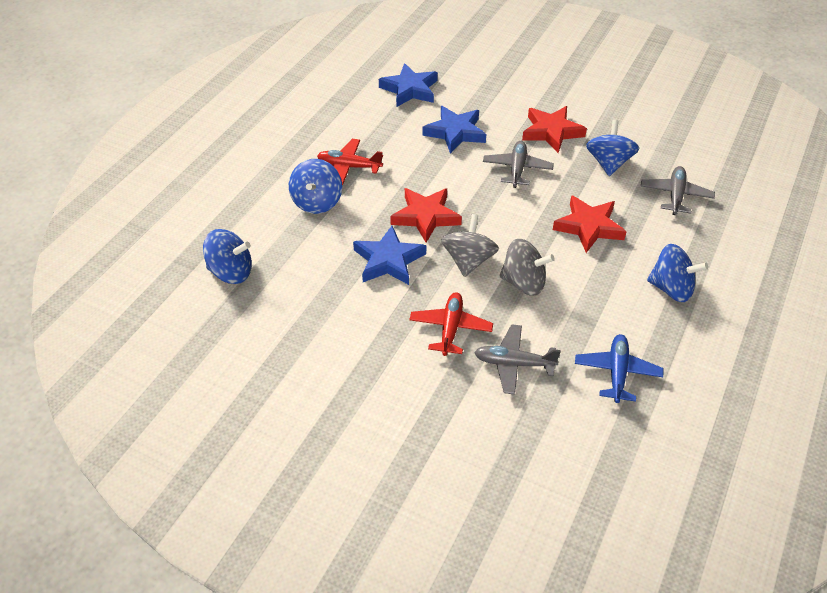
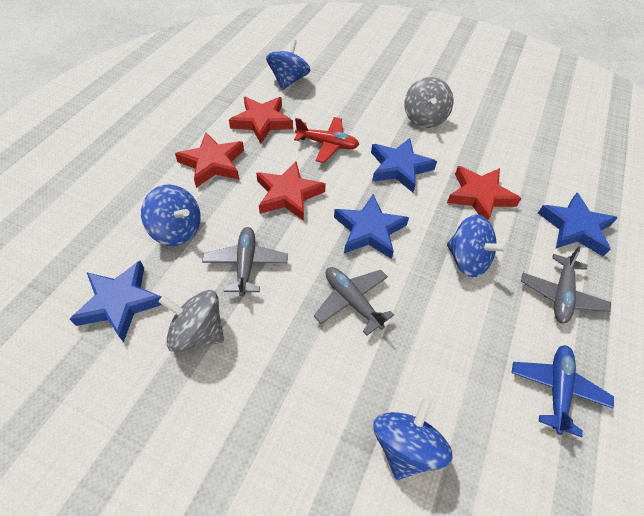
blue star: 3 -> 4
red plane: 2 -> 1
red star: 3 -> 4

